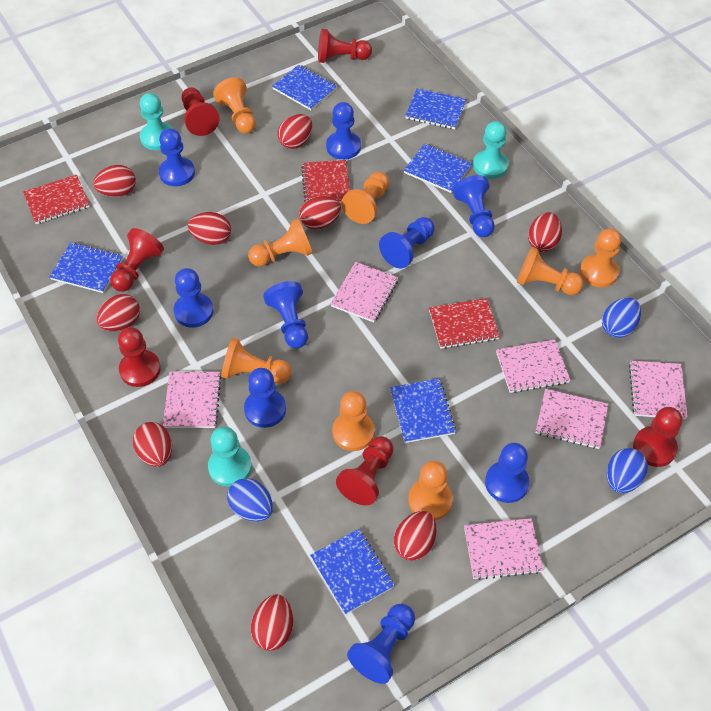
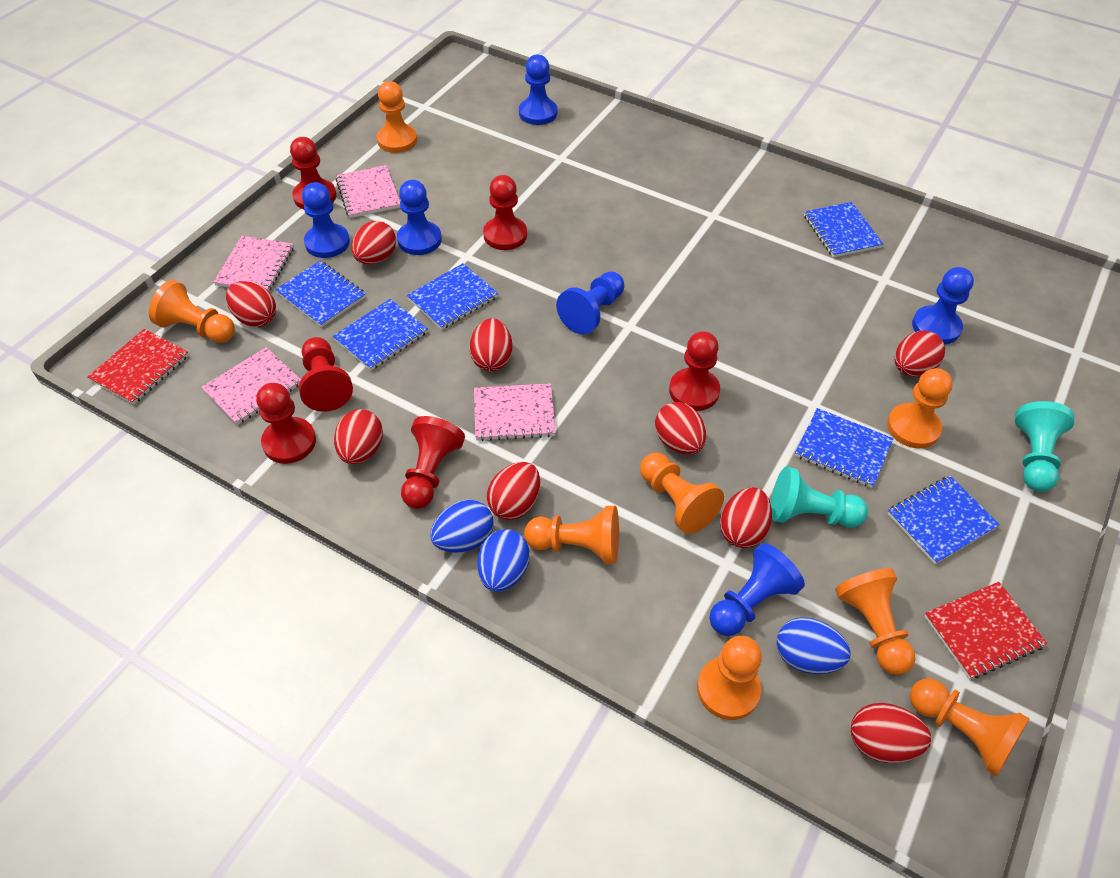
blue pawn: 9 -> 6
pink notebook: 6 -> 4
red notebook: 3 -> 2
turquoise pawn: 3 -> 2

